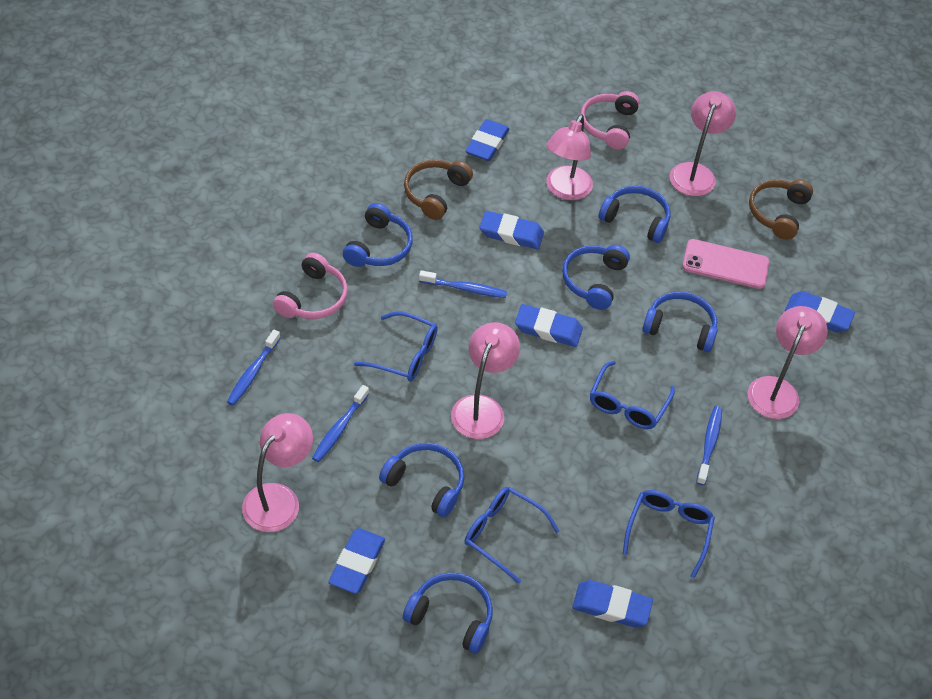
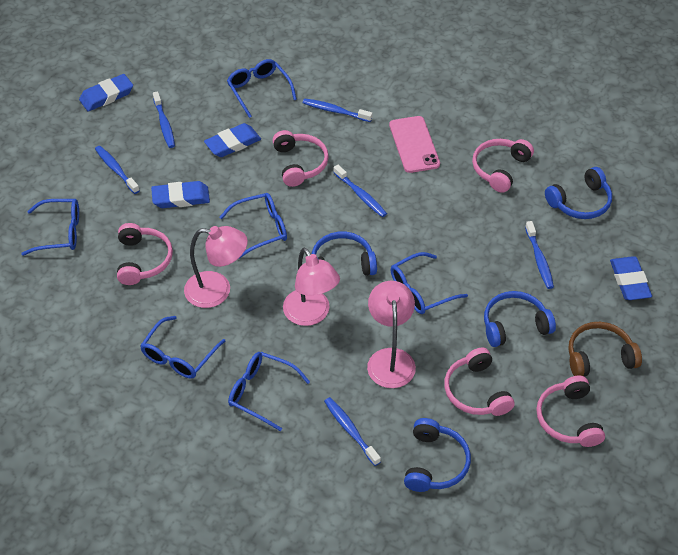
blue eraser: 6 -> 4
blue glasses: 4 -> 6
blue headphones: 6 -> 4
blue toothbrush: 4 -> 6
brown headphones: 2 -> 1
pink headphones: 2 -> 5
pink lamp: 5 -> 3

